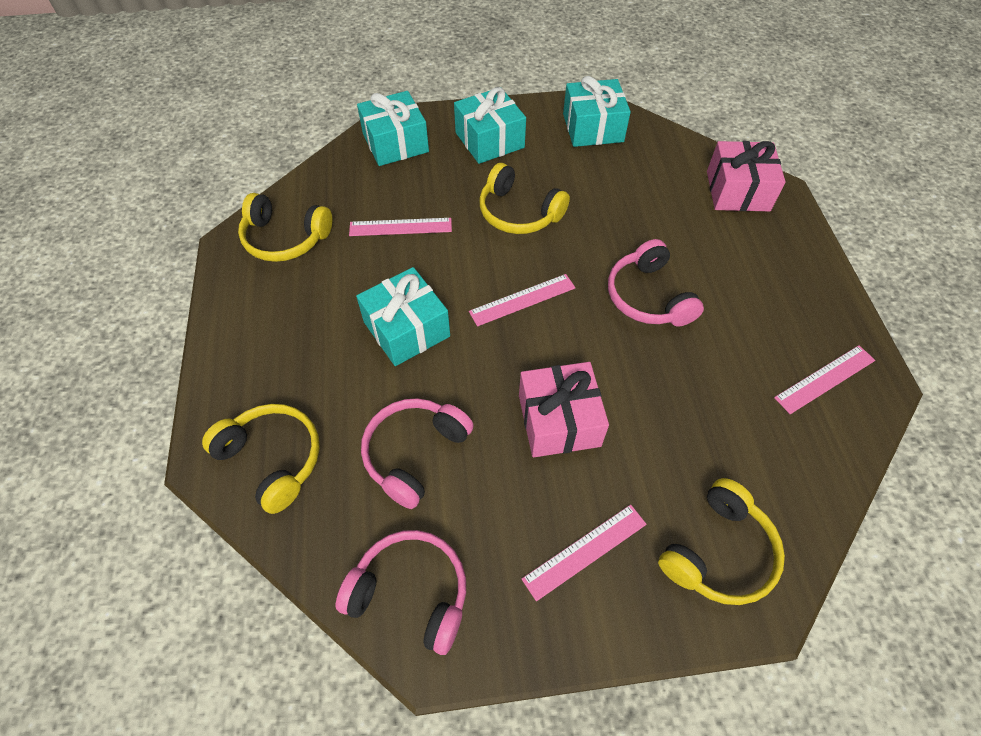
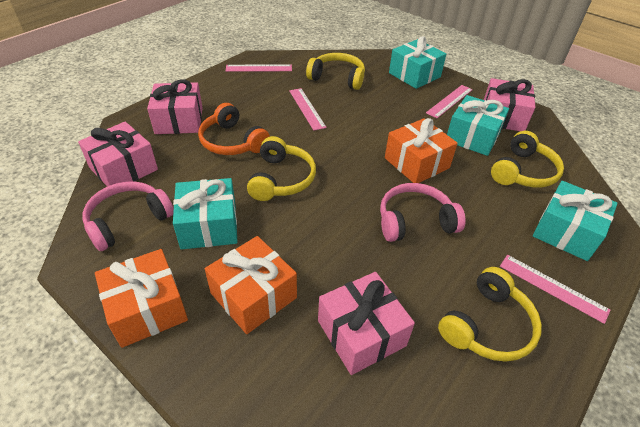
orange gift: 0 -> 3
orange headphones: 0 -> 1
pink gift: 2 -> 4
pink headphones: 3 -> 2

